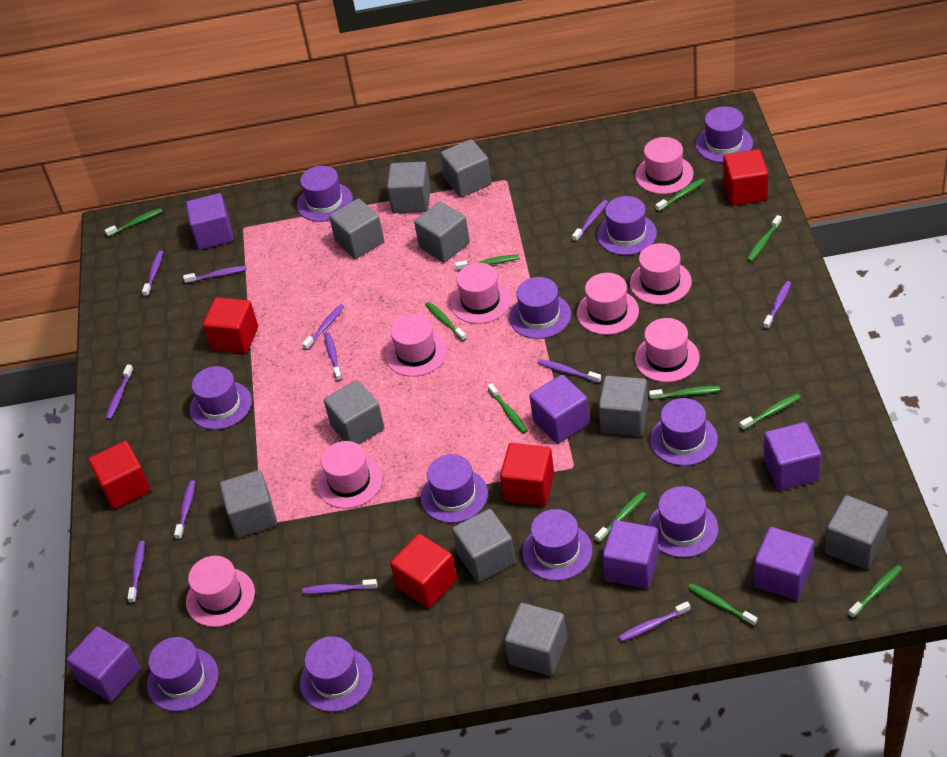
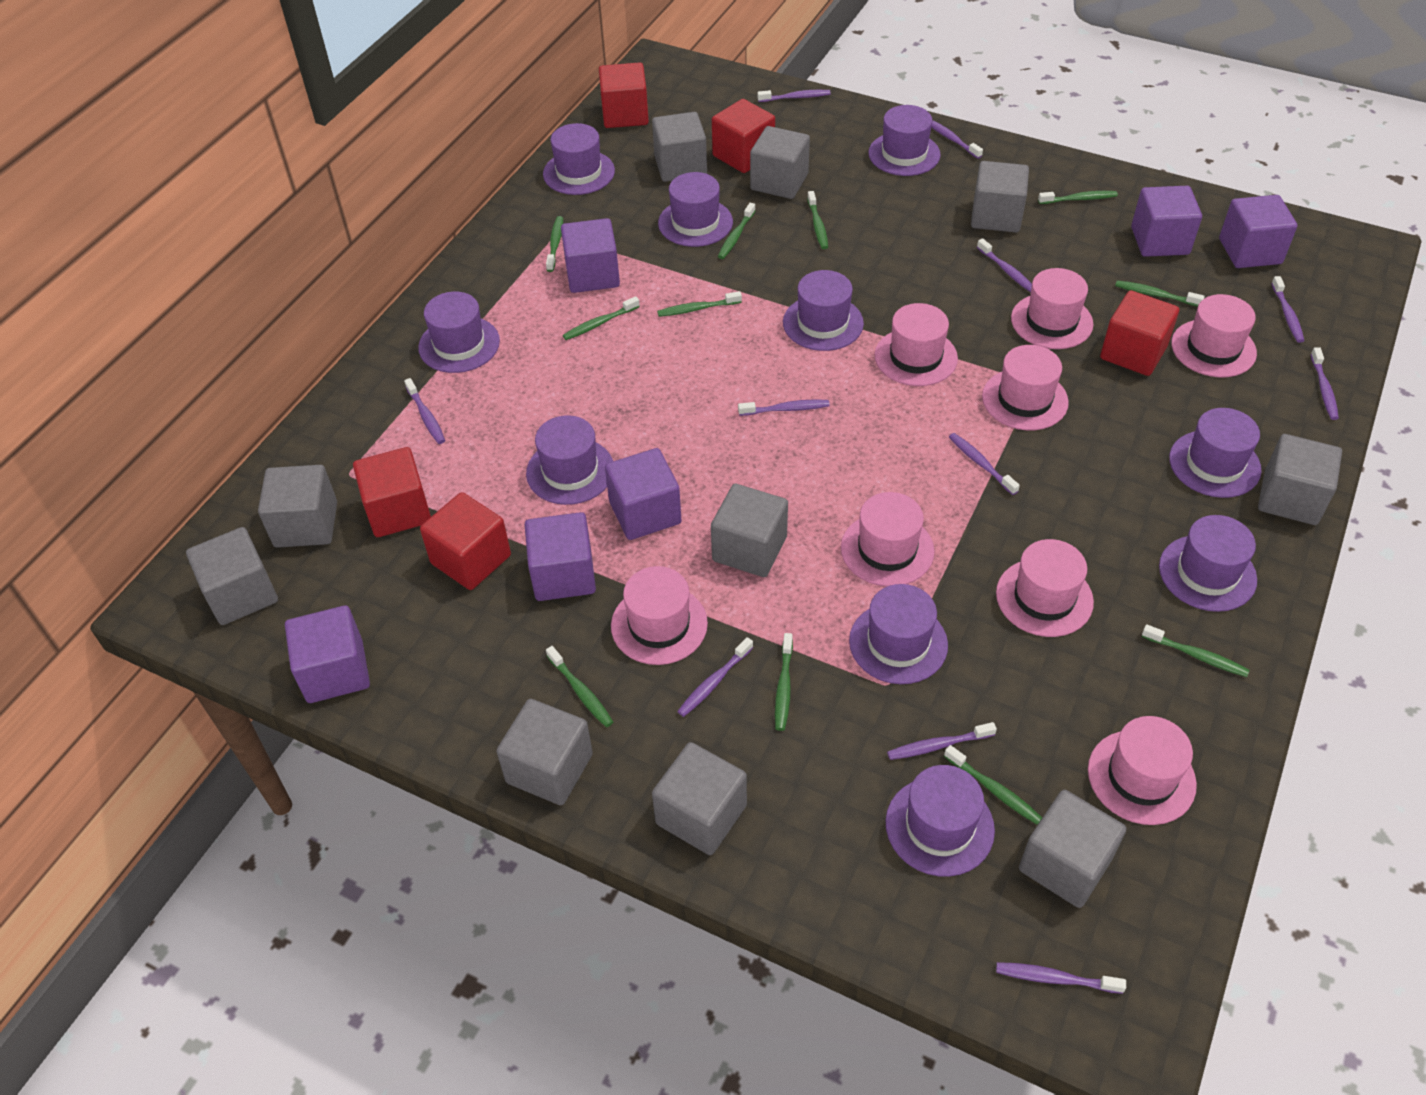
purple hat: 11 -> 10
purple toothbrush: 12 -> 11

